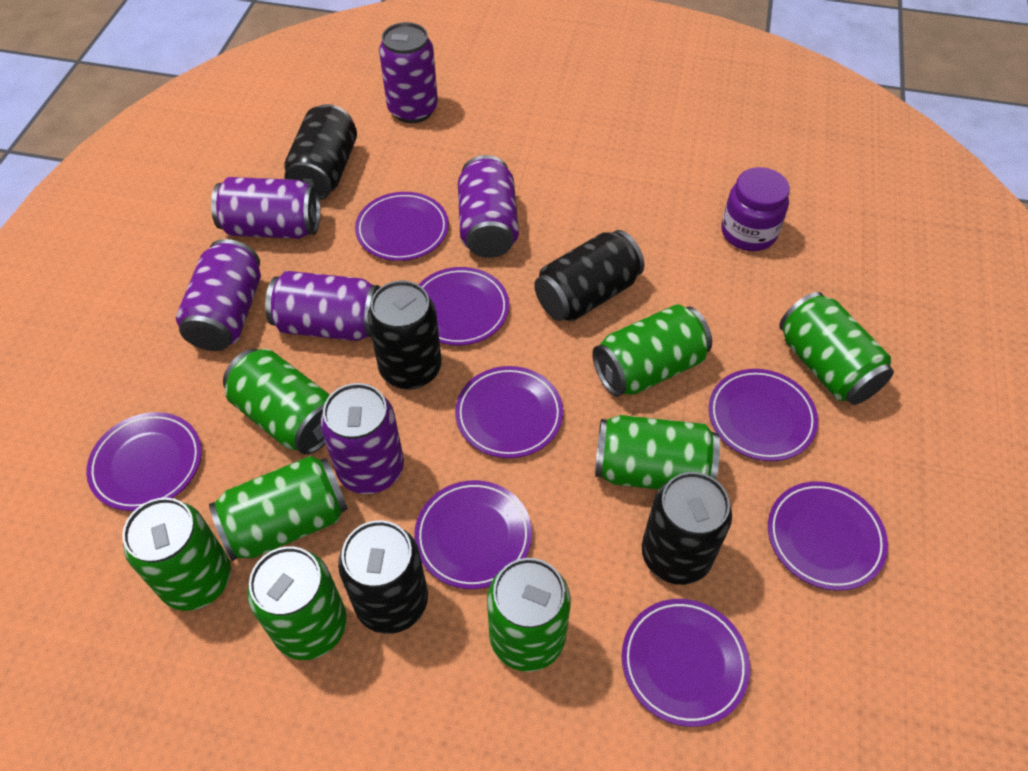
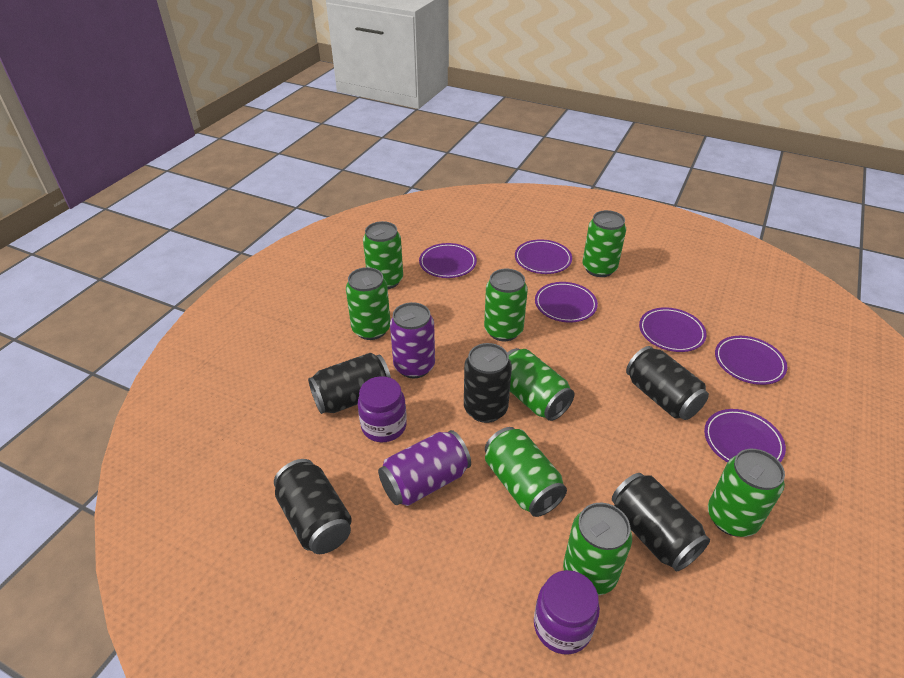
purple can: 6 -> 2
purple jar: 1 -> 2
purple plate: 8 -> 6

